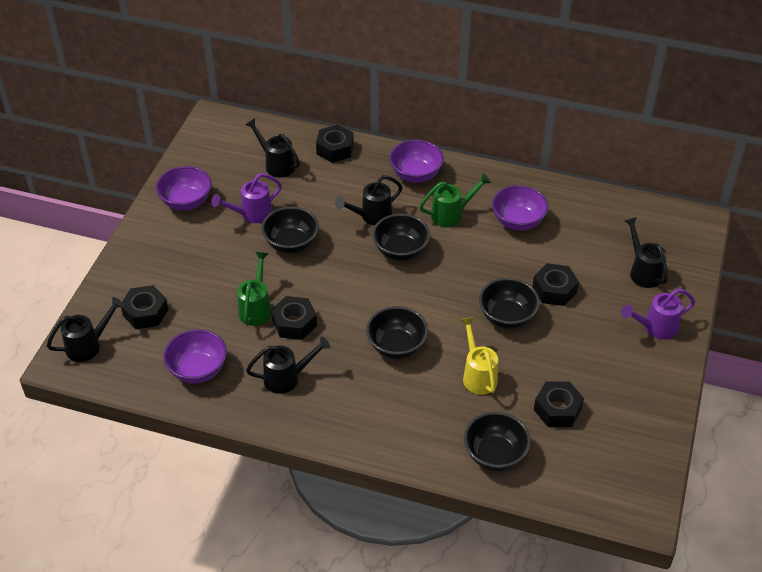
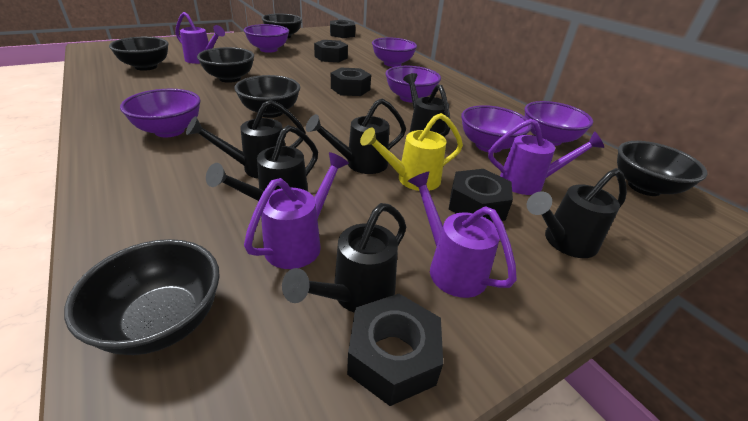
black bowl: 5 -> 6
black watering can: 5 -> 6
green watering can: 2 -> 0
purple bowl: 4 -> 6
purple watering can: 2 -> 4

